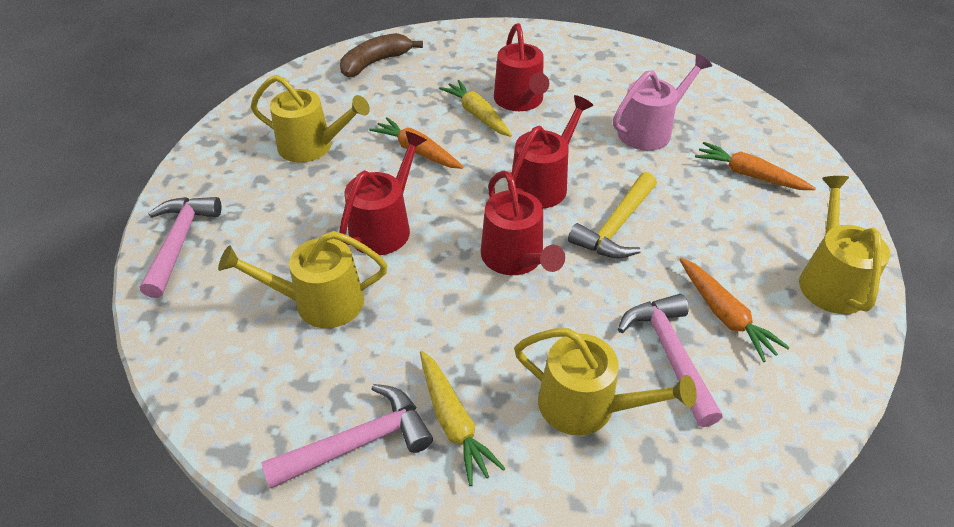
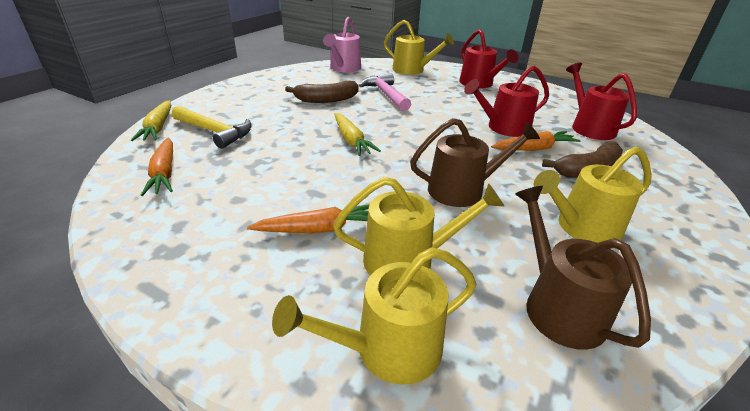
brown banana: 1 -> 2
brown watering can: 0 -> 2
pink hammer: 3 -> 1
red watering can: 4 -> 3

